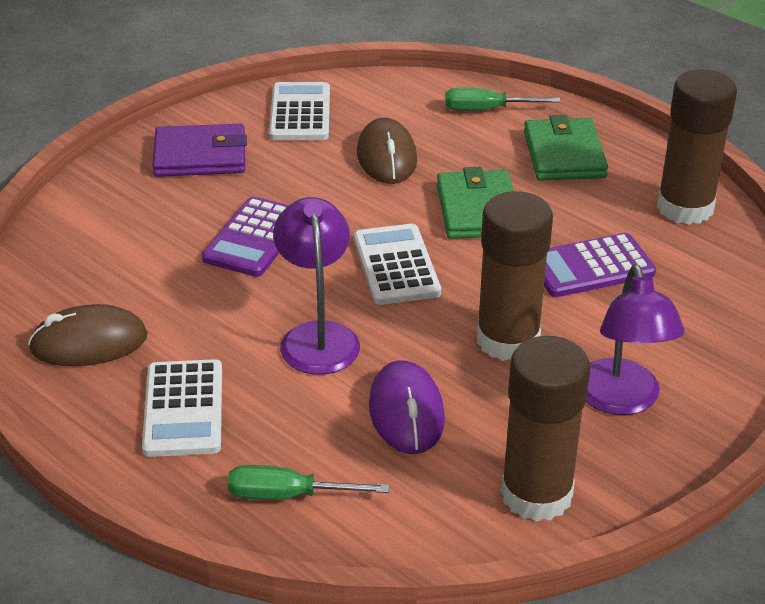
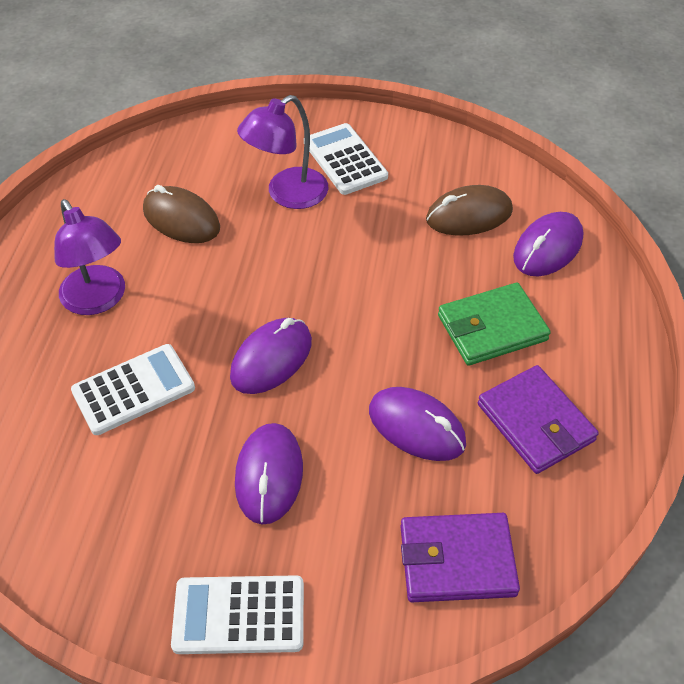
brown glue stick: 3 -> 0
green screwdriver: 2 -> 0
green wallet: 2 -> 1
purple calculator: 2 -> 0
purple mouse: 1 -> 4
purple wallet: 1 -> 2

